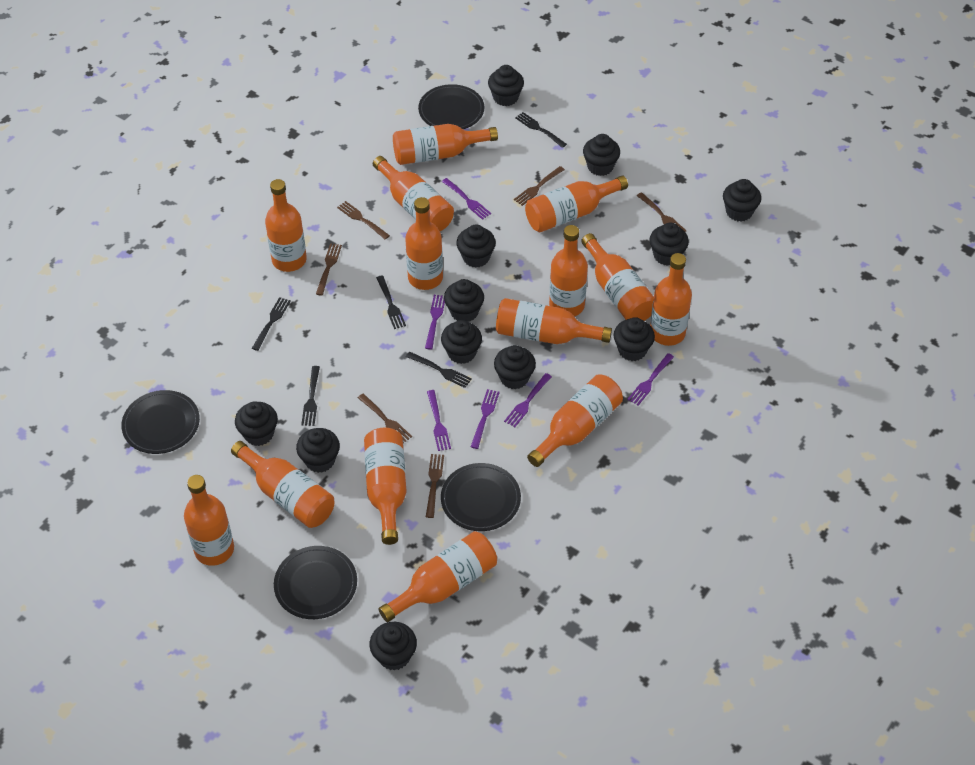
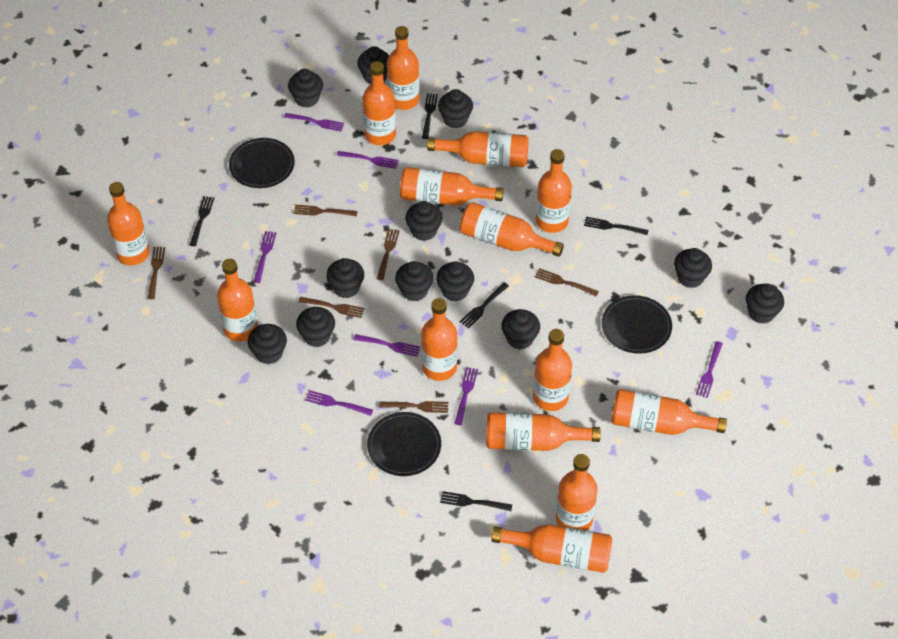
black plate: 4 -> 3
purple fork: 6 -> 7

